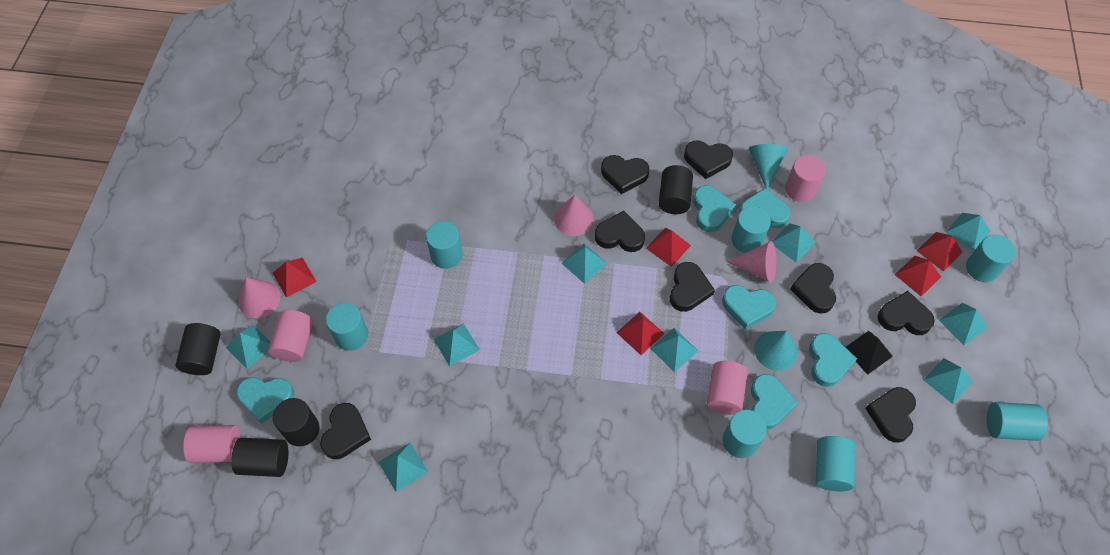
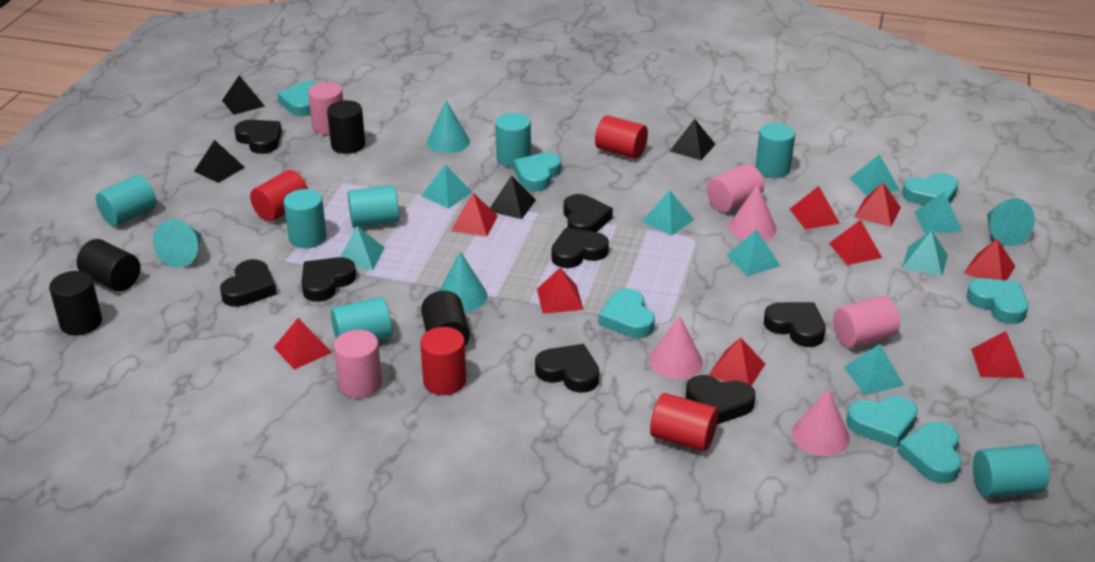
black pyramid: 1 -> 4
red cylinder: 0 -> 4
red pyramid: 5 -> 9
turquoise cone: 2 -> 4
turquoise heart: 6 -> 7
turquoise pyramid: 9 -> 8

